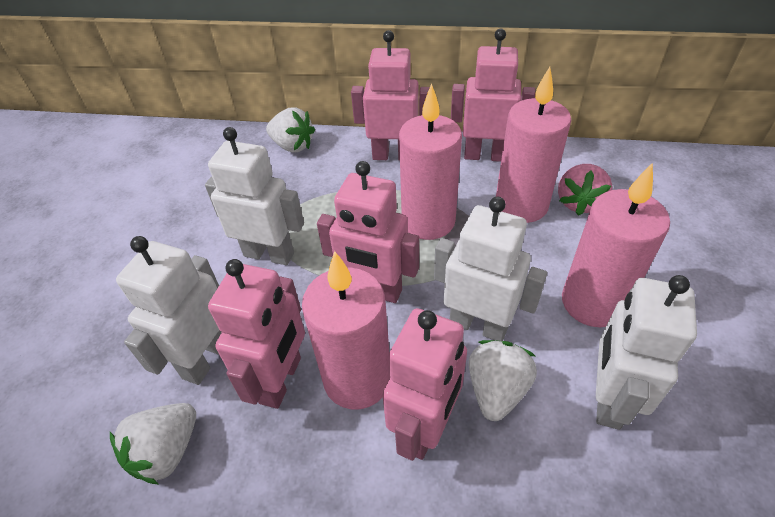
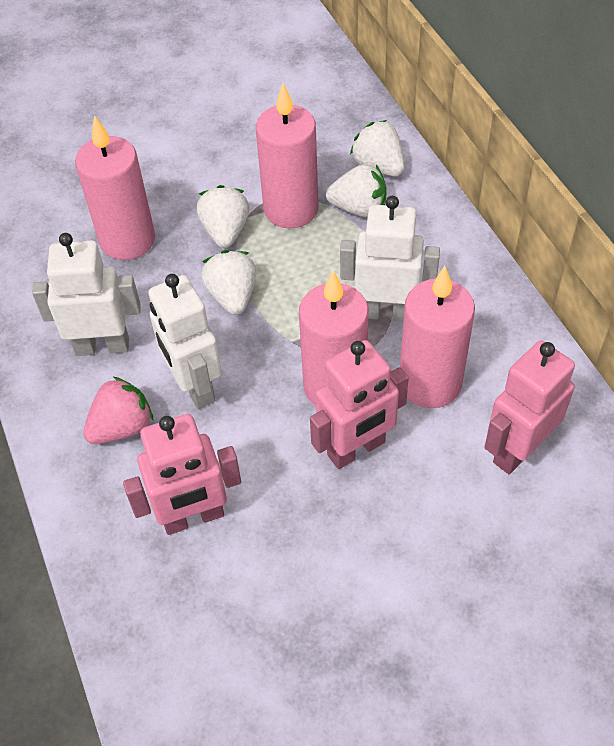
pink robot: 5 -> 3
white robot: 4 -> 3
white strawberry: 3 -> 4

